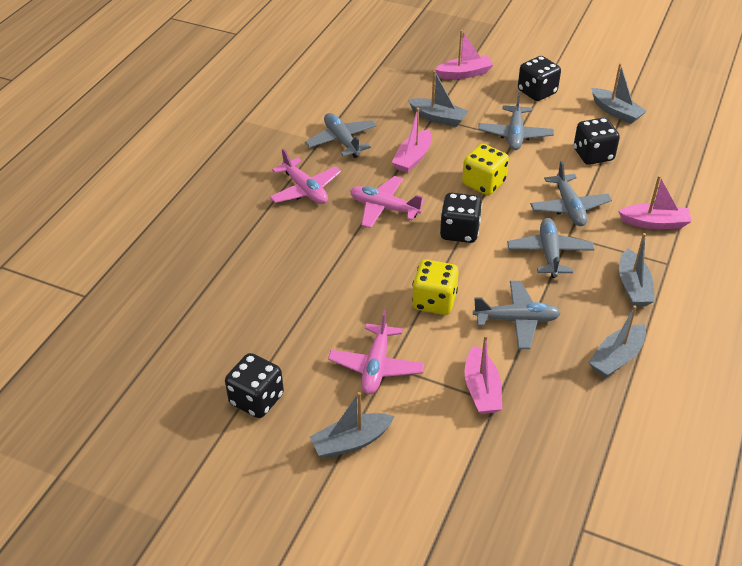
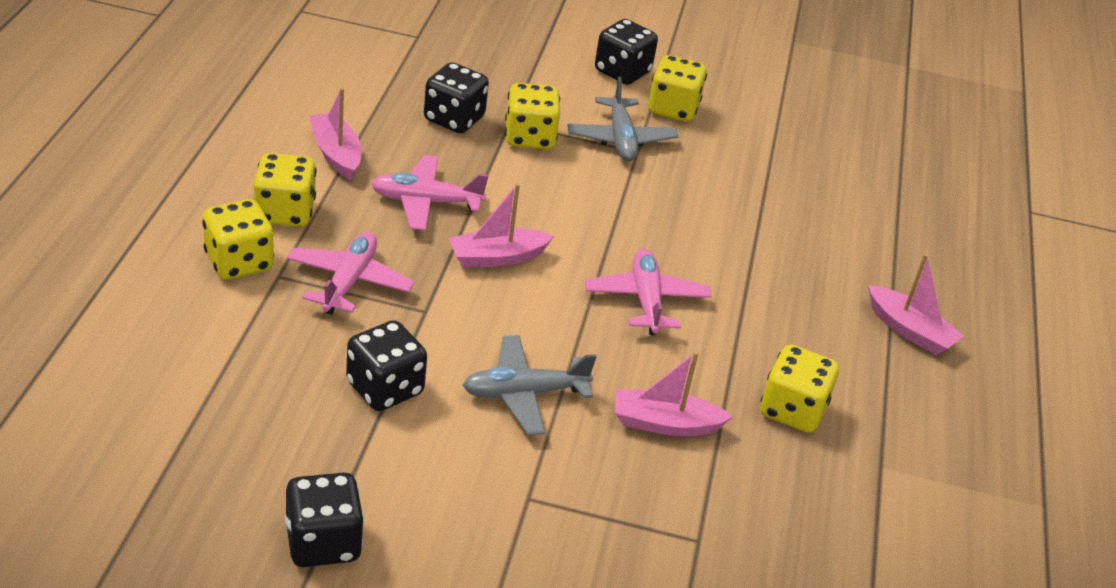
grey boat: 5 -> 0
grey plane: 5 -> 2
yellow dice: 2 -> 5

